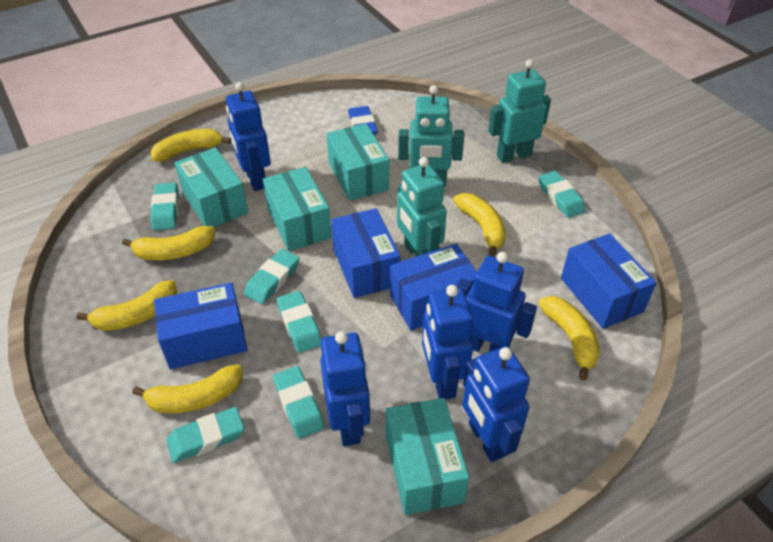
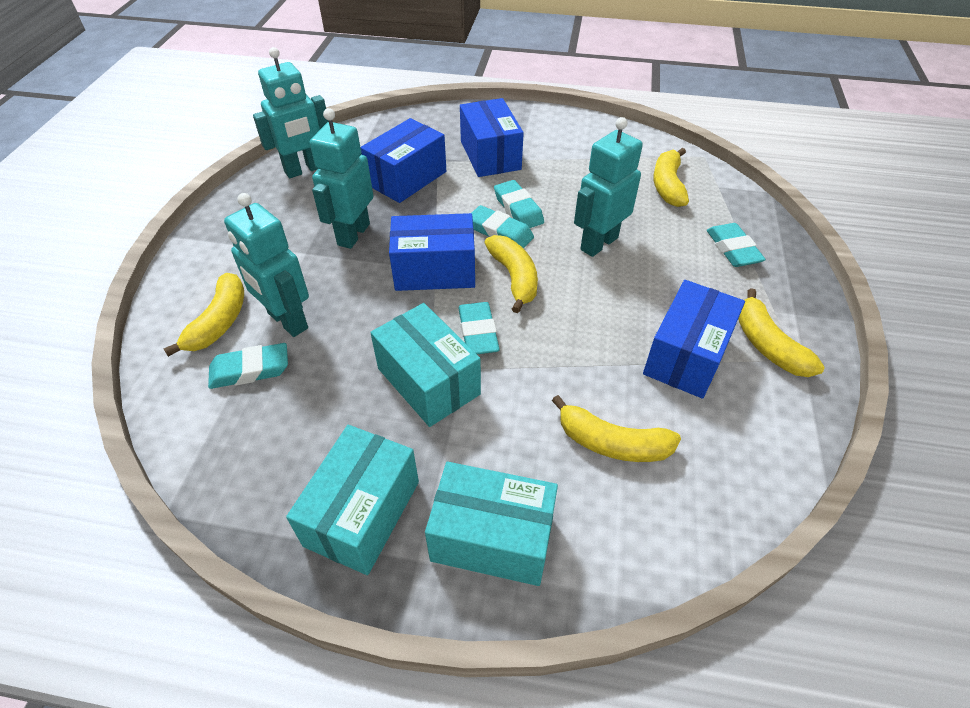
blue eraser: 1 -> 0
blue robot: 5 -> 0
turquoise box: 4 -> 3
turquoise eraser: 6 -> 5
turquoise robot: 3 -> 4
yellow banana: 6 -> 5

